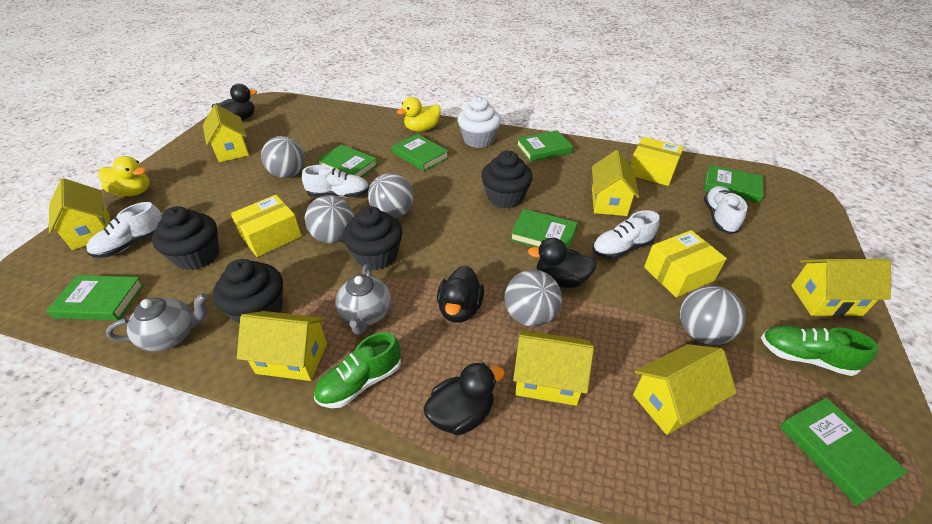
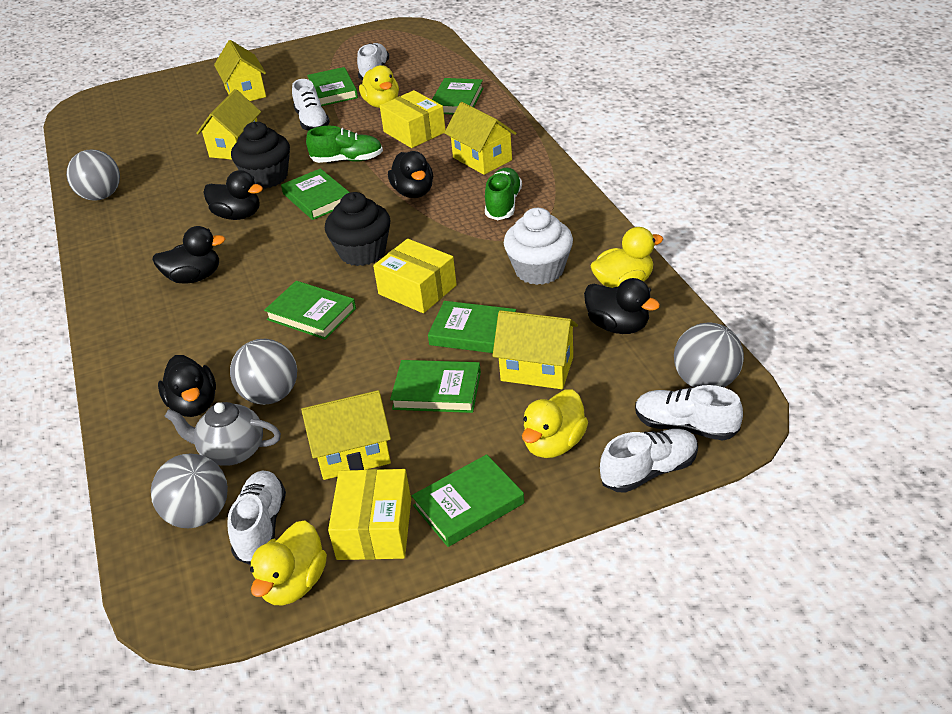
black cupcake: 4 -> 2
black duck: 4 -> 5
grey ball: 5 -> 4
grey teapot: 2 -> 1
white shoe: 4 -> 5
yellow duck: 2 -> 4
yellow house: 7 -> 5

